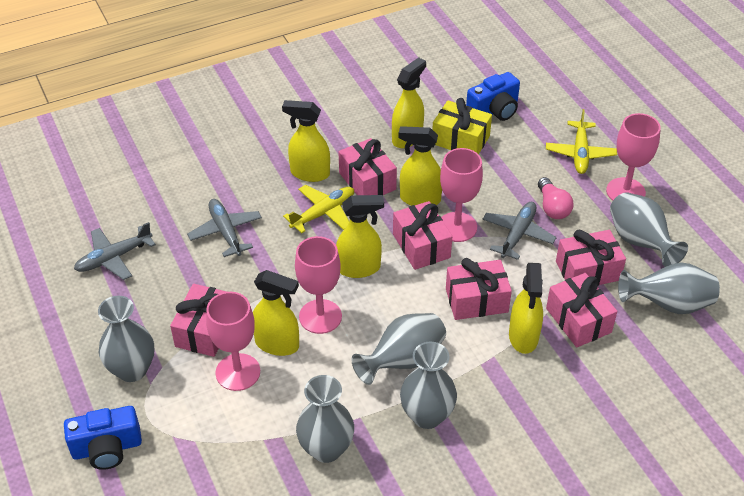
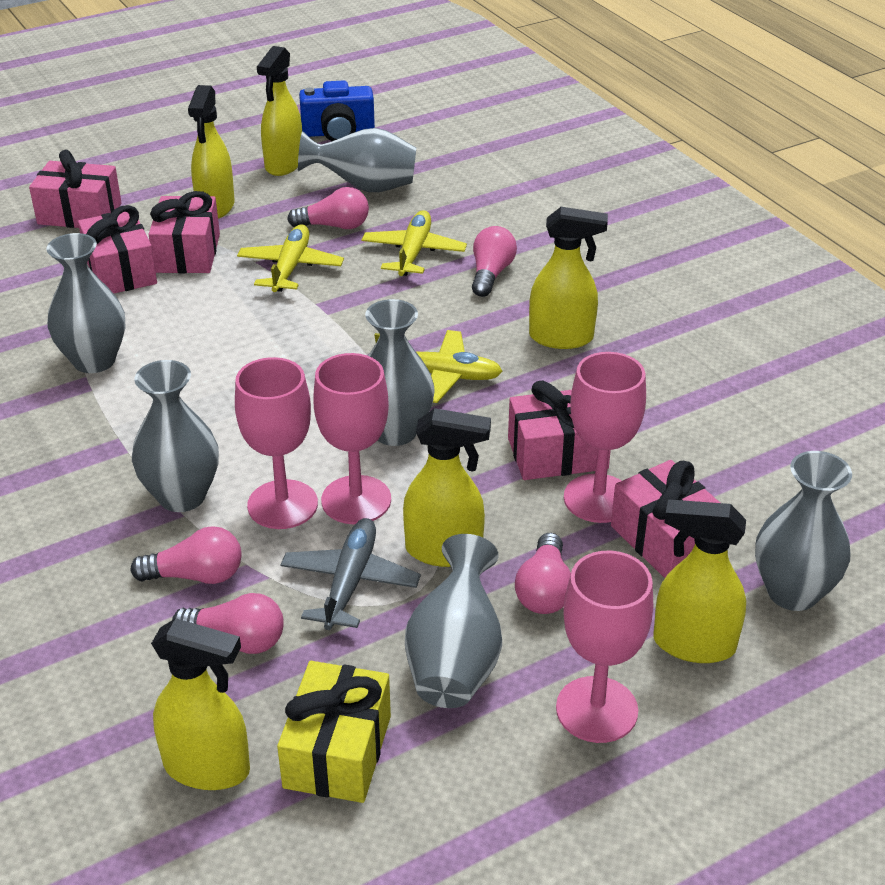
blue camera: 2 -> 1
grey plane: 3 -> 1
pink gift: 6 -> 5
pink light bulb: 1 -> 5
yellow plane: 2 -> 3

